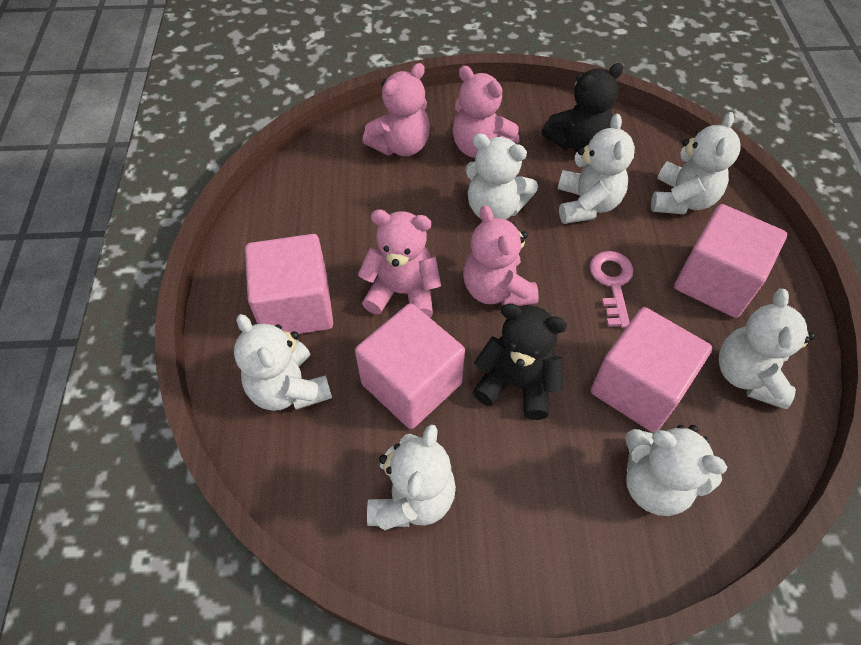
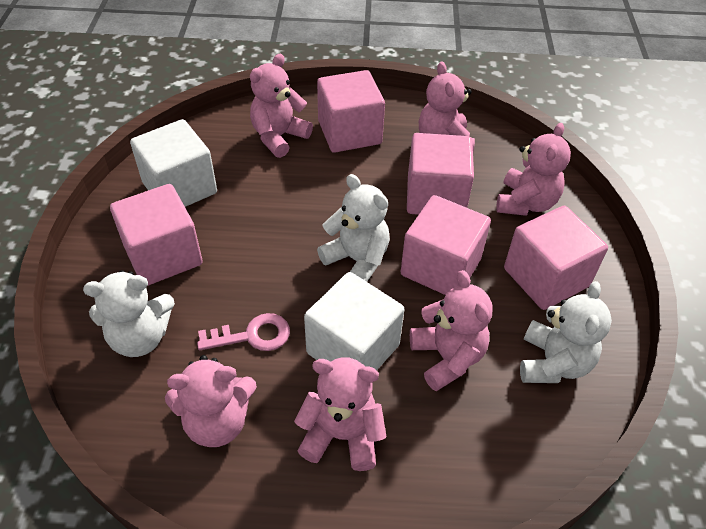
black teddy bear: 2 -> 0
pink cube: 4 -> 5
pink teddy bear: 4 -> 6
white cube: 0 -> 2
white teddy bear: 7 -> 3

